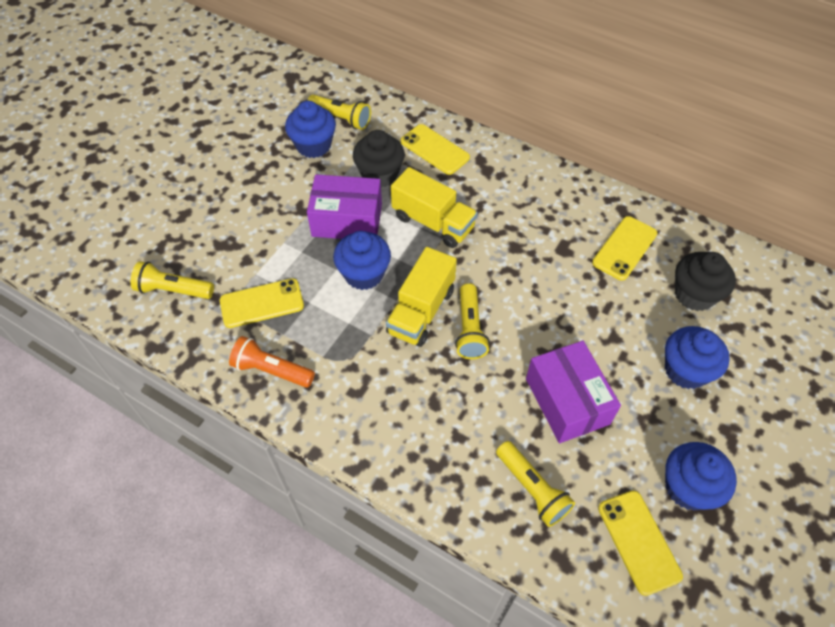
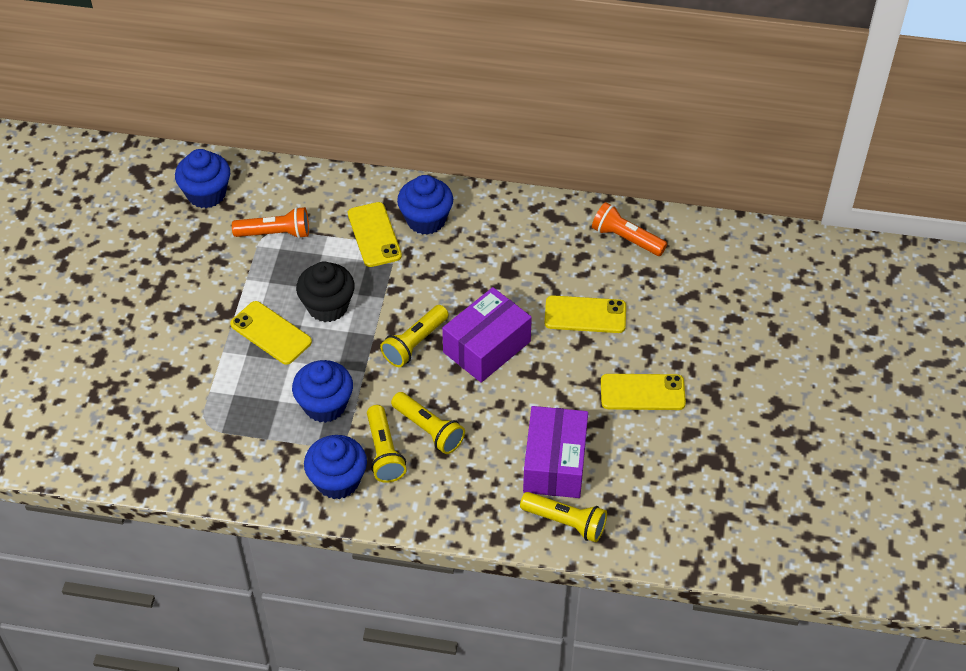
black cupcake: 2 -> 1
orange flashlight: 1 -> 2
yellow truck: 2 -> 0

